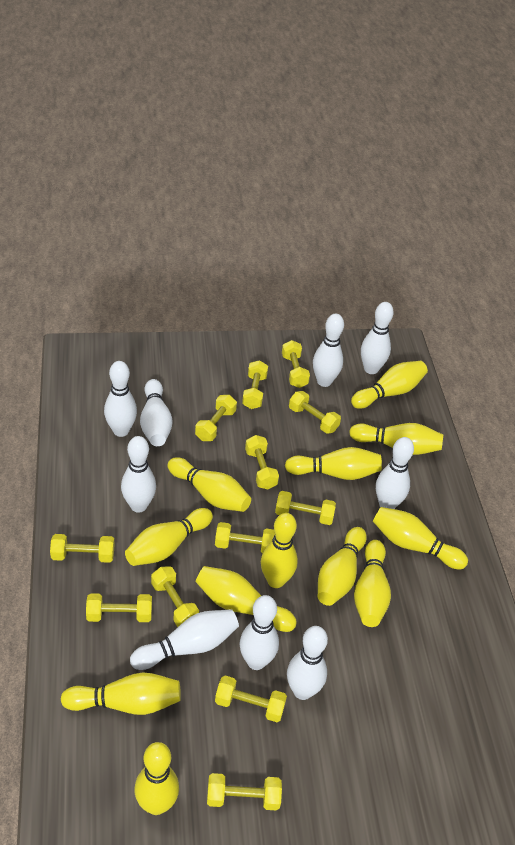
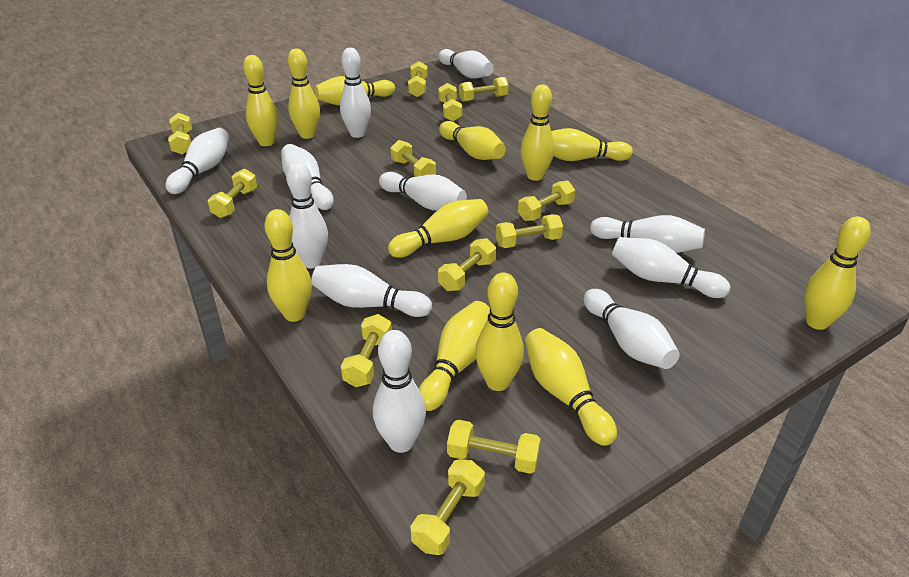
white bowling pin: 9 -> 11

